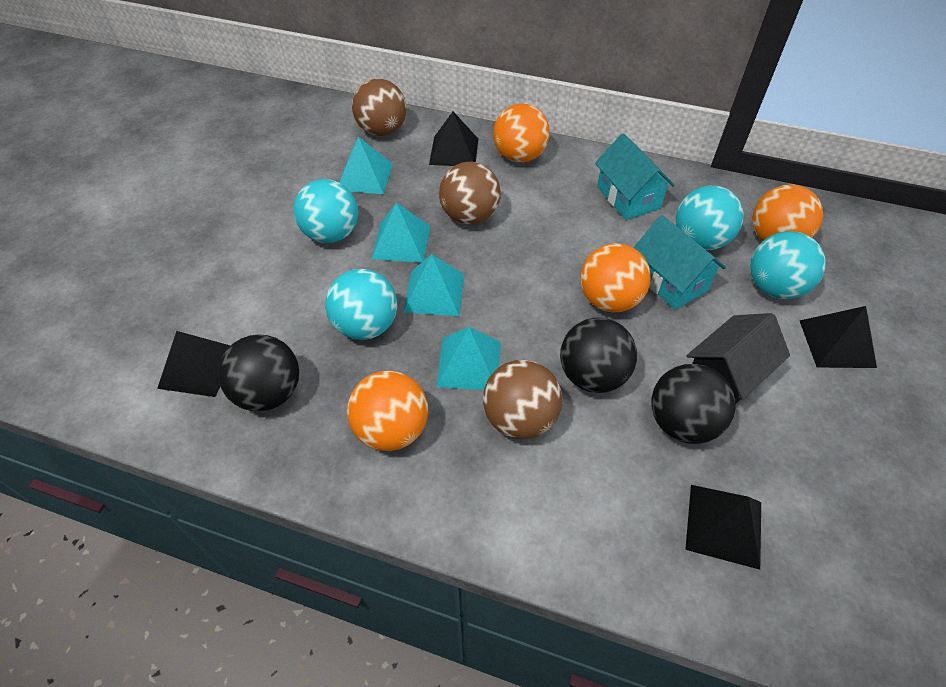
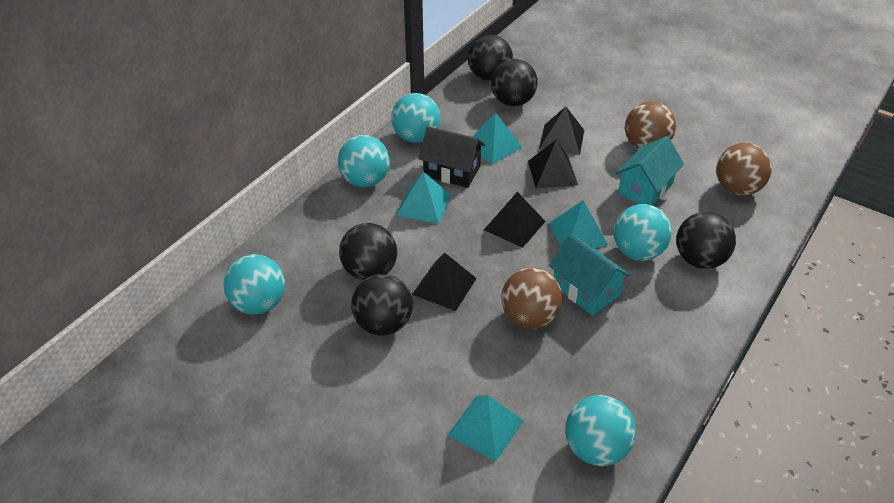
black ball: 3 -> 5
orange ball: 4 -> 0
turquoise ball: 4 -> 5

